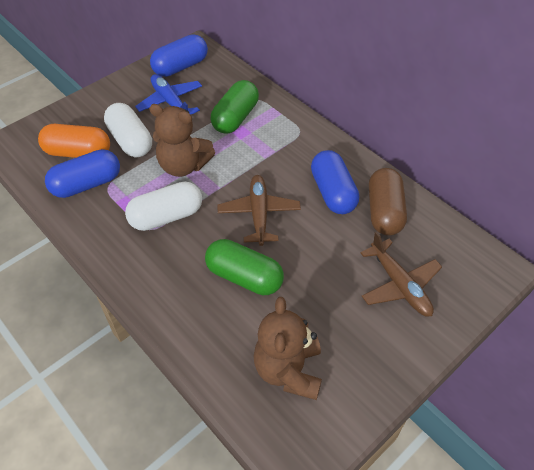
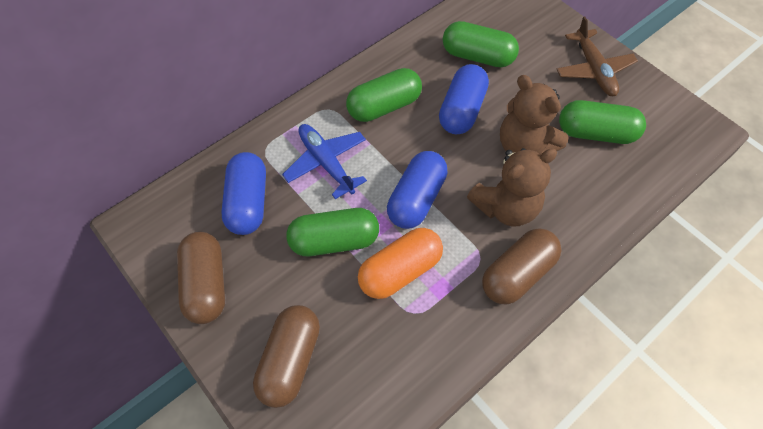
brown capsule: 1 -> 3
brown plane: 2 -> 1
green capsule: 2 -> 4
white capsule: 2 -> 0

